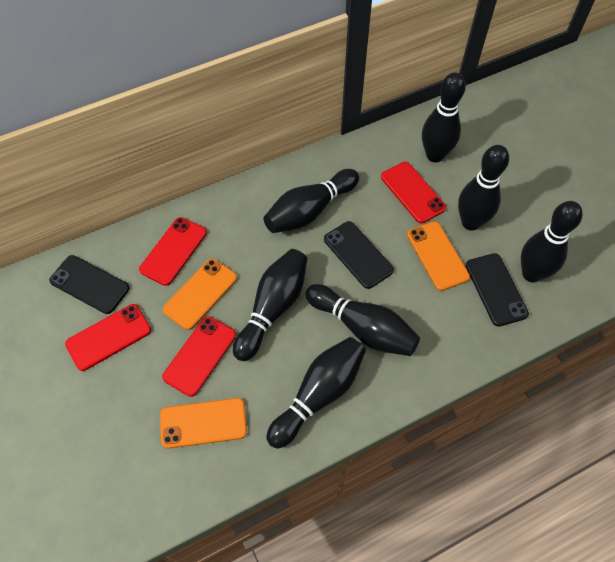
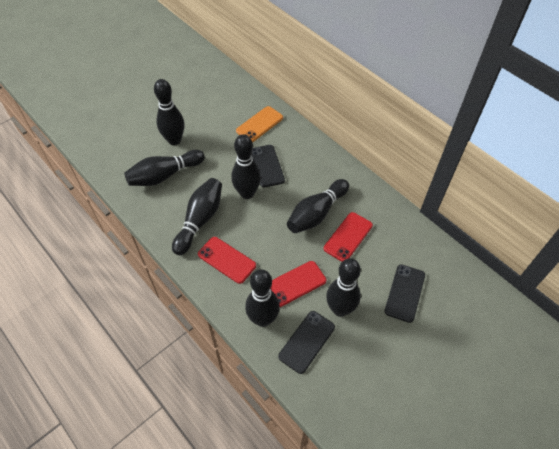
orange phone: 3 -> 1
red phone: 4 -> 3

